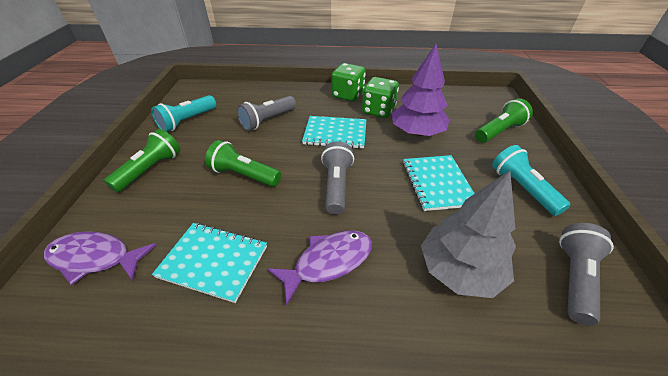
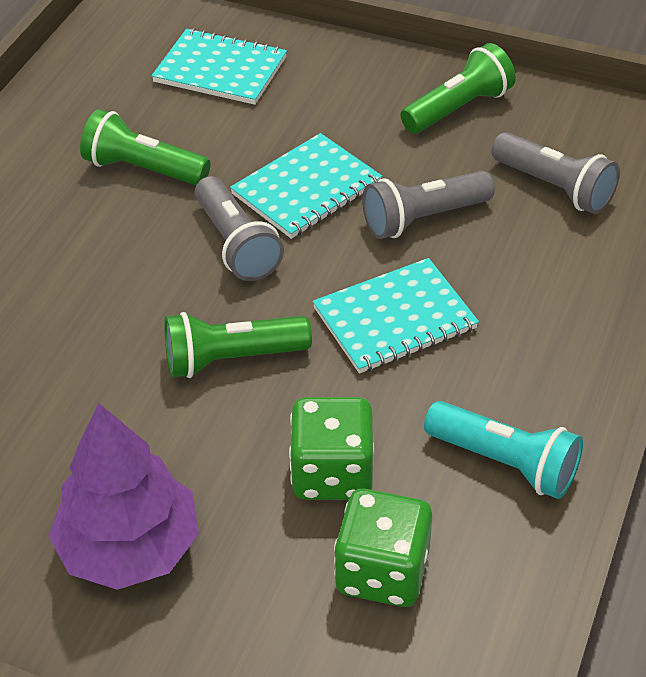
grey tree: 1 -> 0
purple fish: 2 -> 0
turquoise flashlight: 2 -> 1

